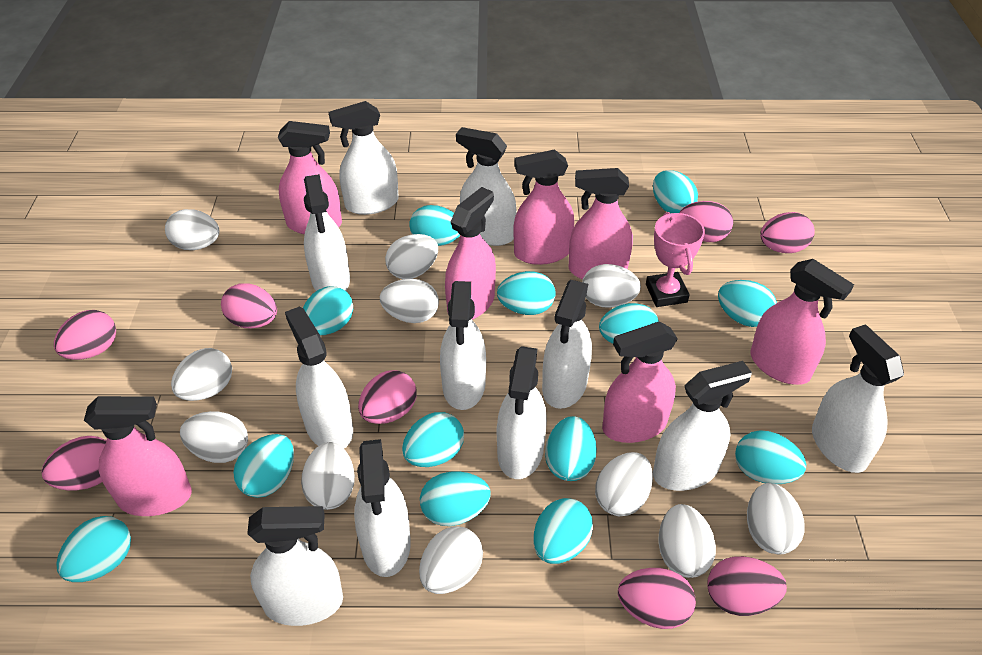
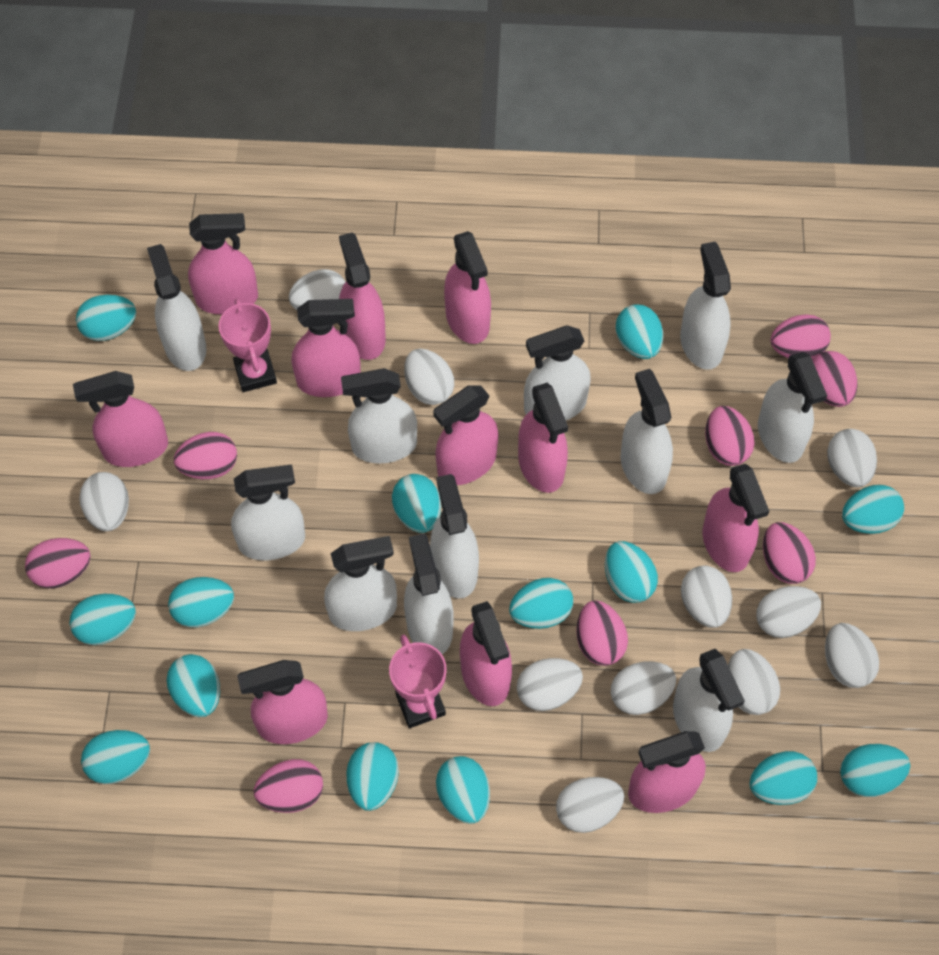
pink spray bottle: 7 -> 11
pink trophy: 1 -> 2
turquoise egg: 13 -> 14

